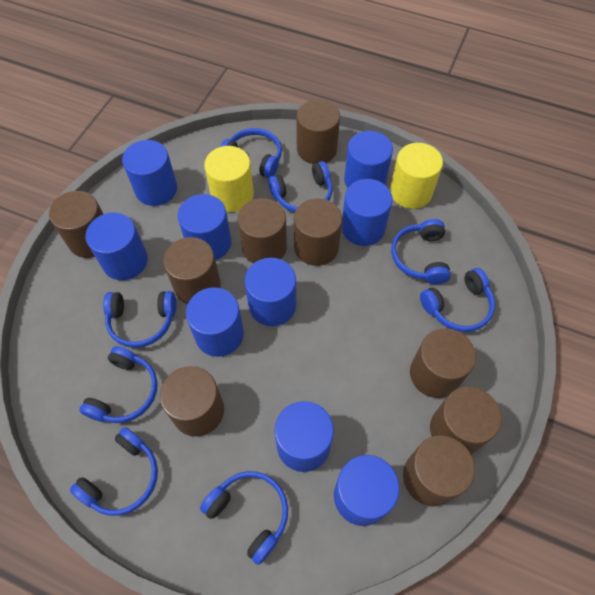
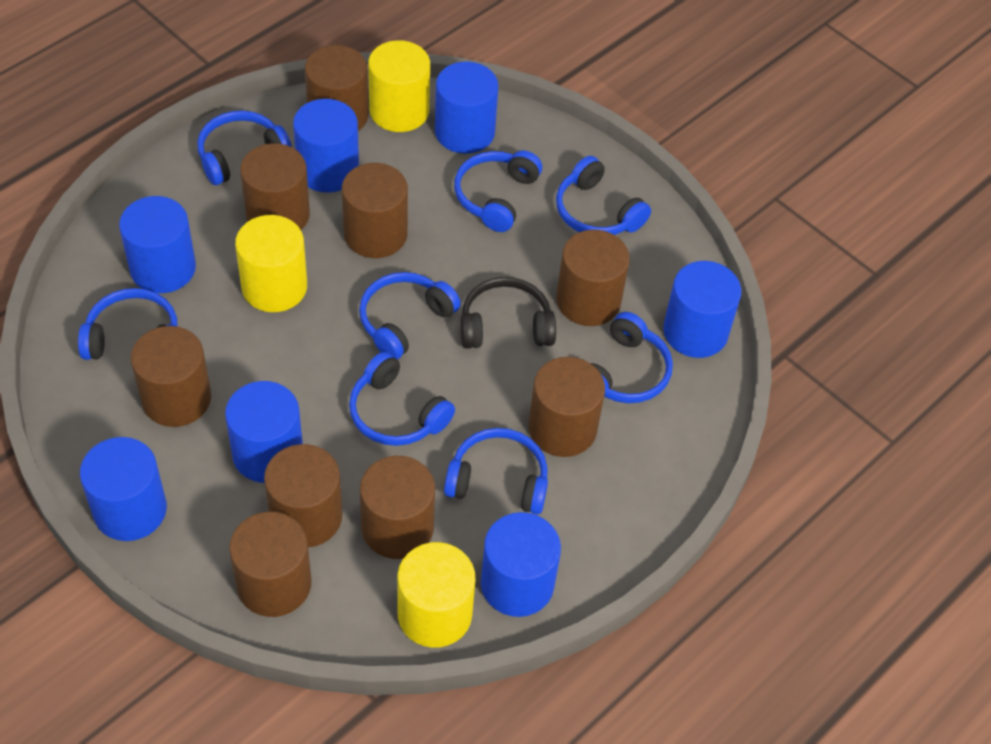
black headphones: 0 -> 1
blue cylinder: 9 -> 7
yellow cylinder: 2 -> 3

